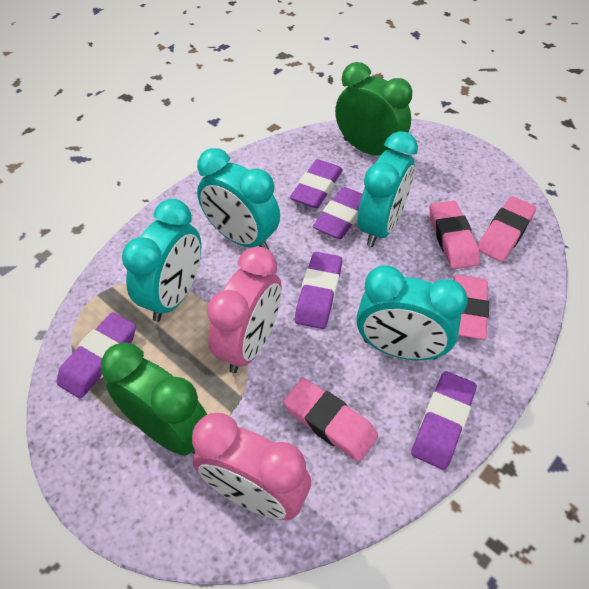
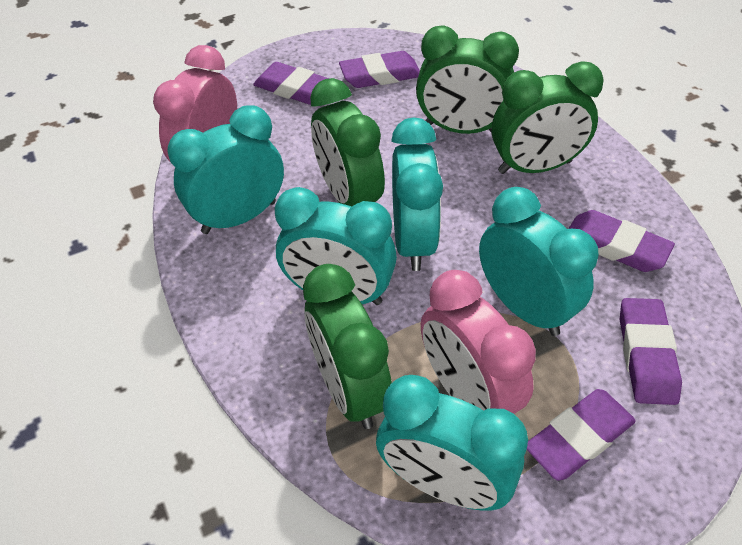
green clock: 2 -> 4
pink eraser: 4 -> 0
turquoise clock: 4 -> 5

